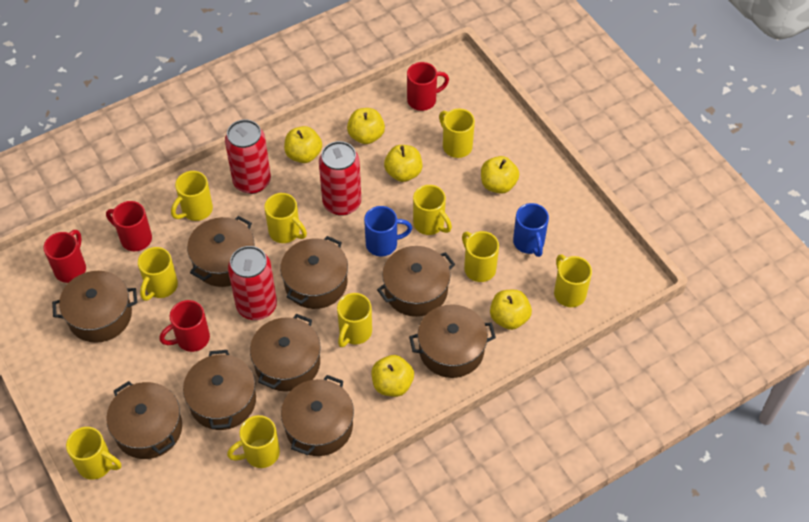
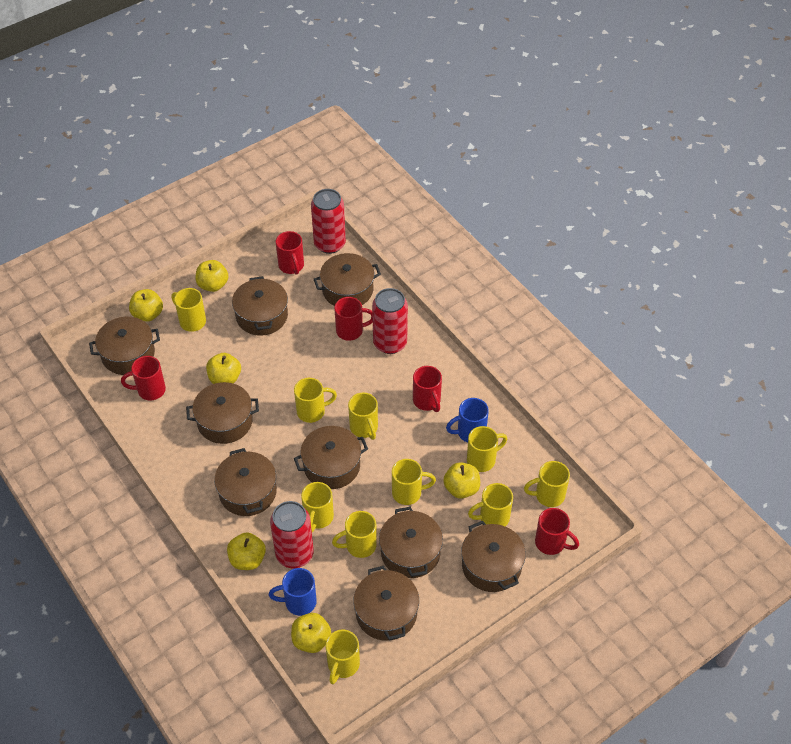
red mug: 4 -> 5

